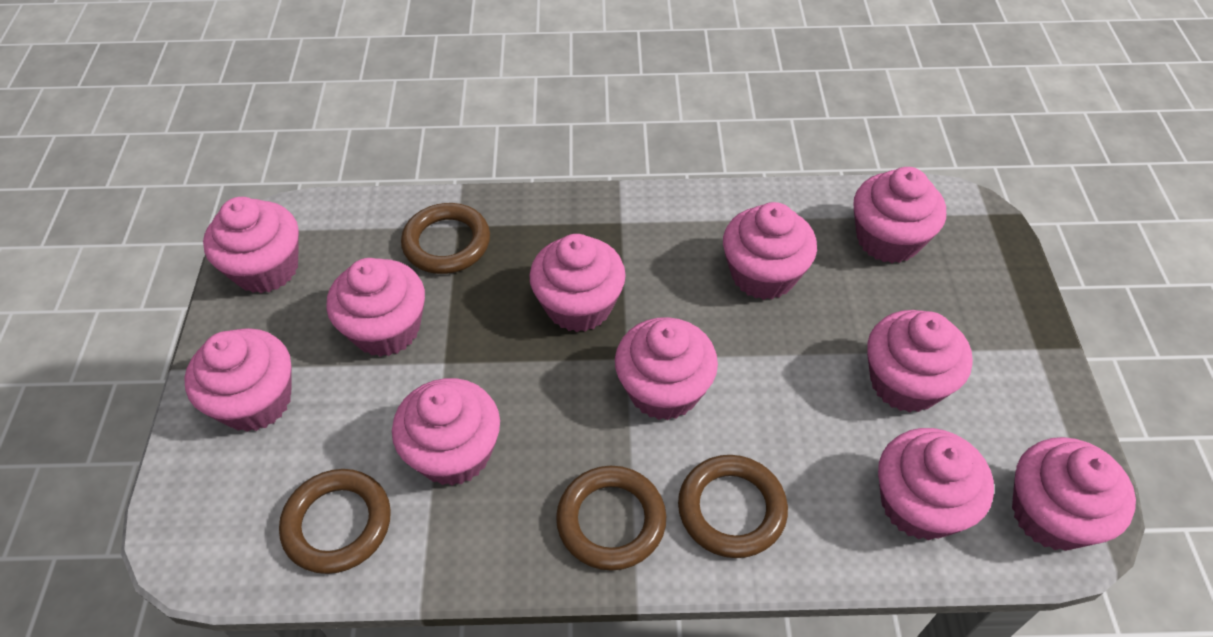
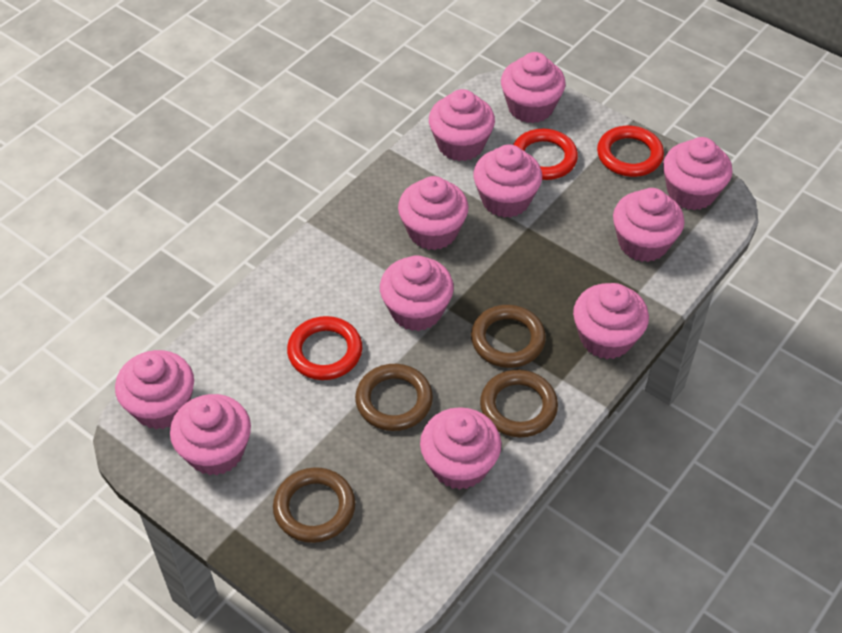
red ring: 0 -> 3

